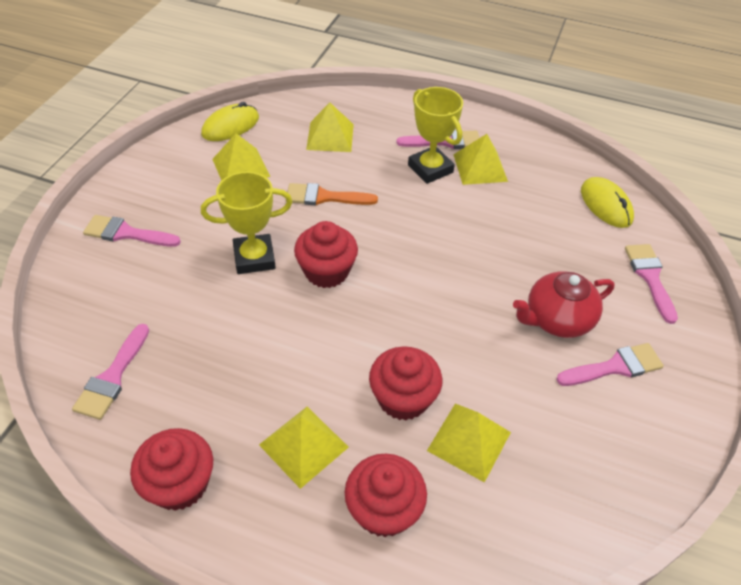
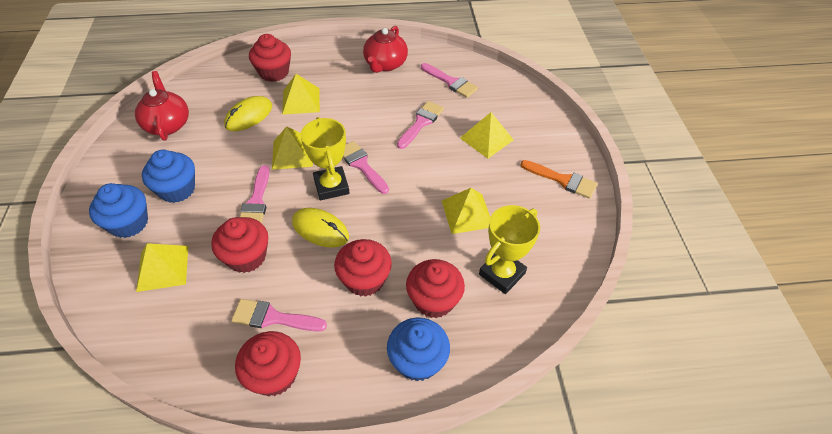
blue cupcake: 0 -> 3
red cupcake: 4 -> 5
red teapot: 1 -> 2

